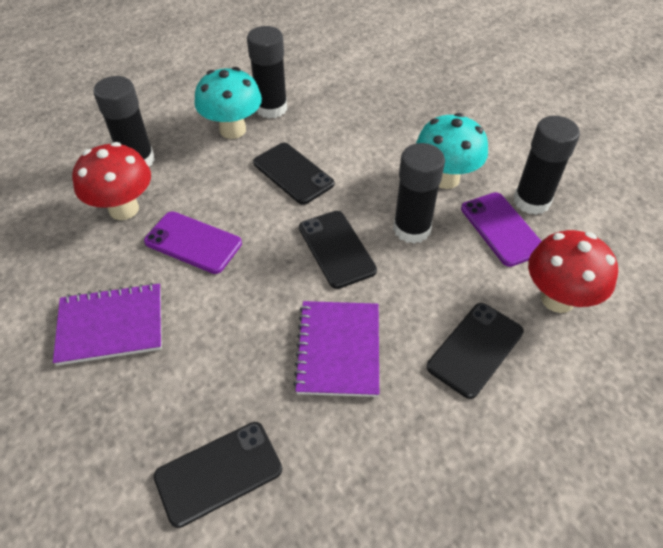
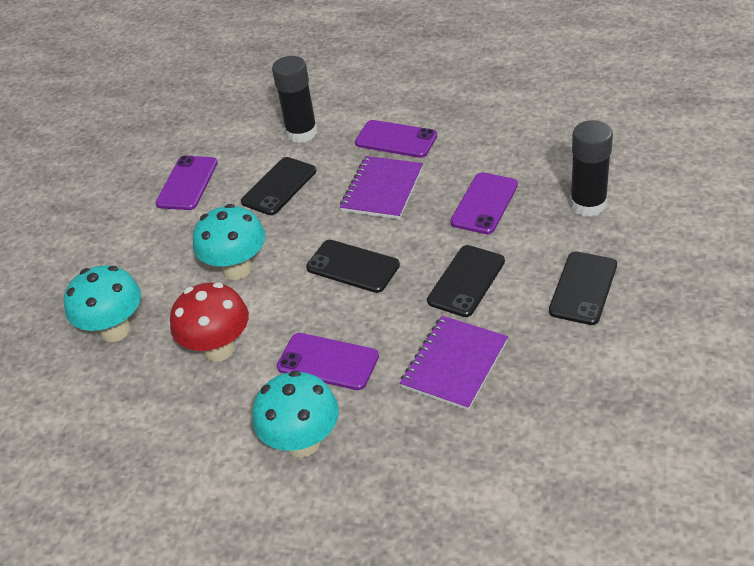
black glue stick: 4 -> 2
purple phone: 2 -> 4
red mushroom: 2 -> 1
turquoise mushroom: 2 -> 3

